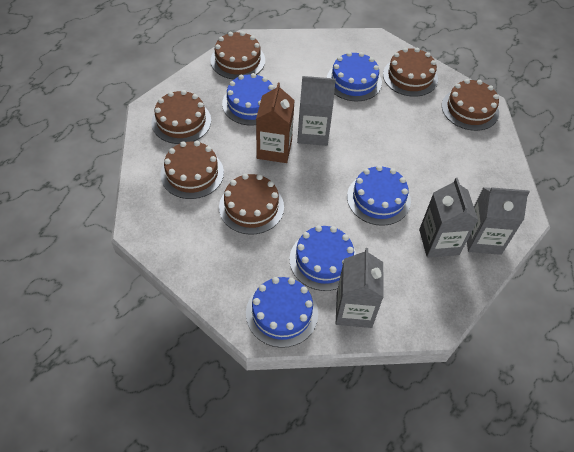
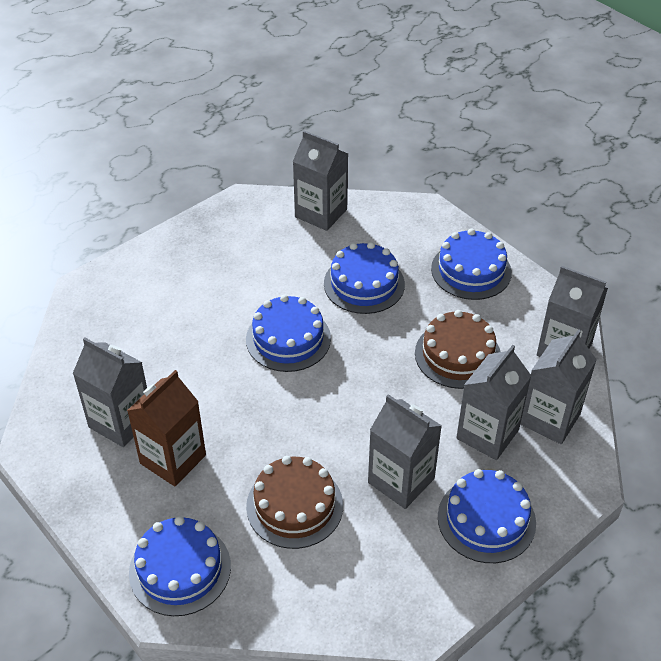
brown cake: 6 -> 2
grey carton: 4 -> 6

